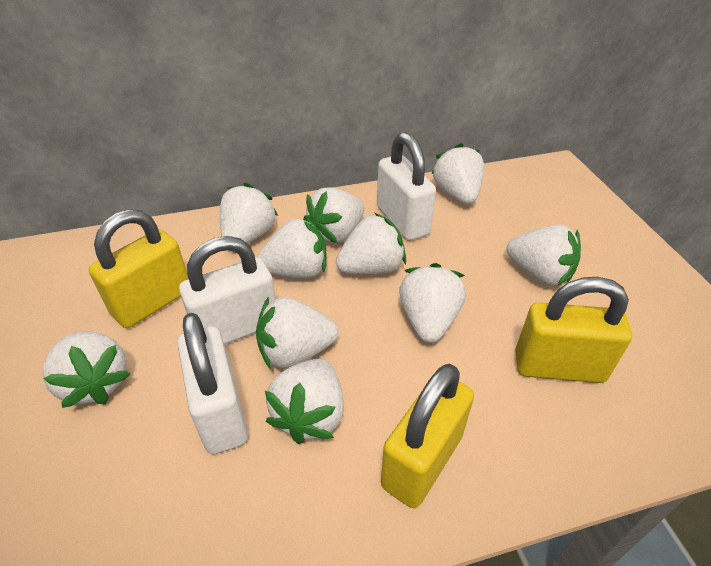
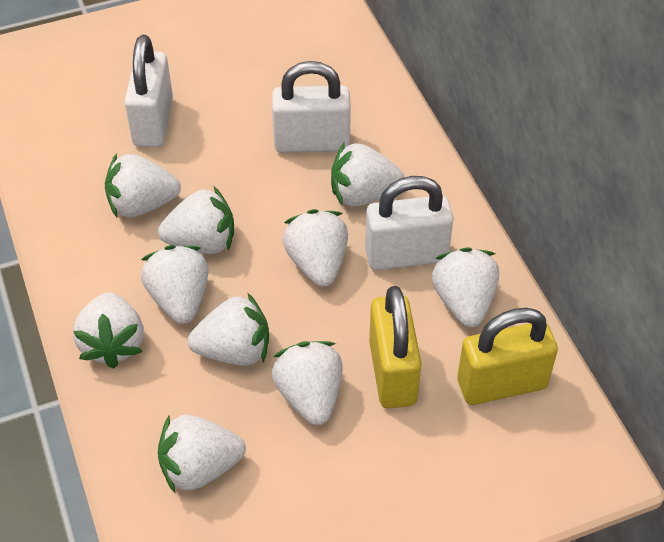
yellow padlock: 3 -> 2

